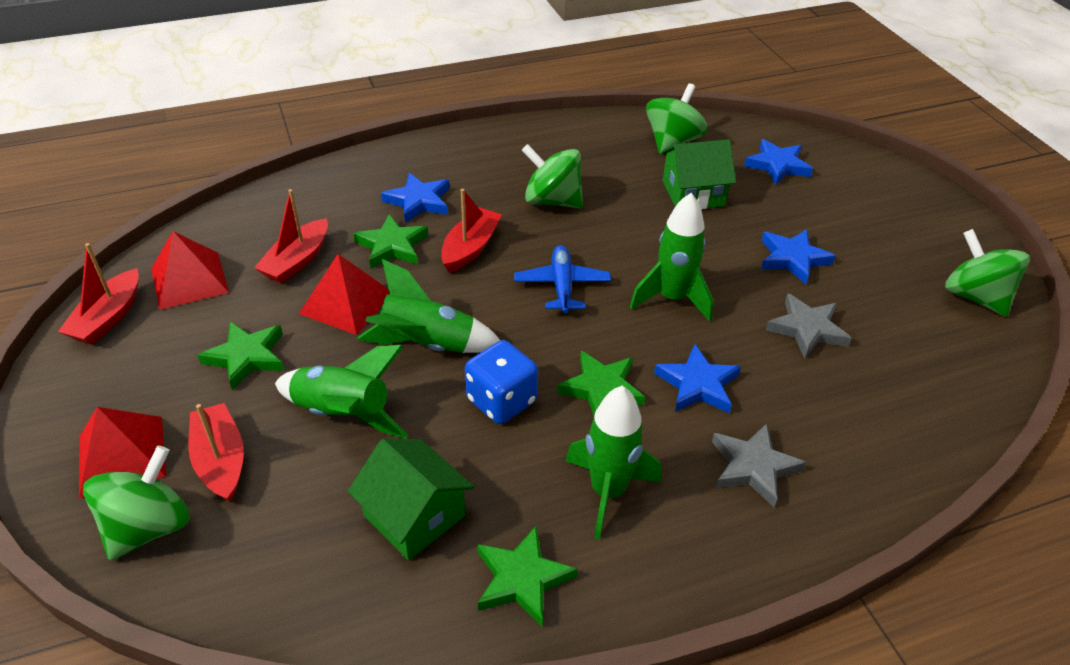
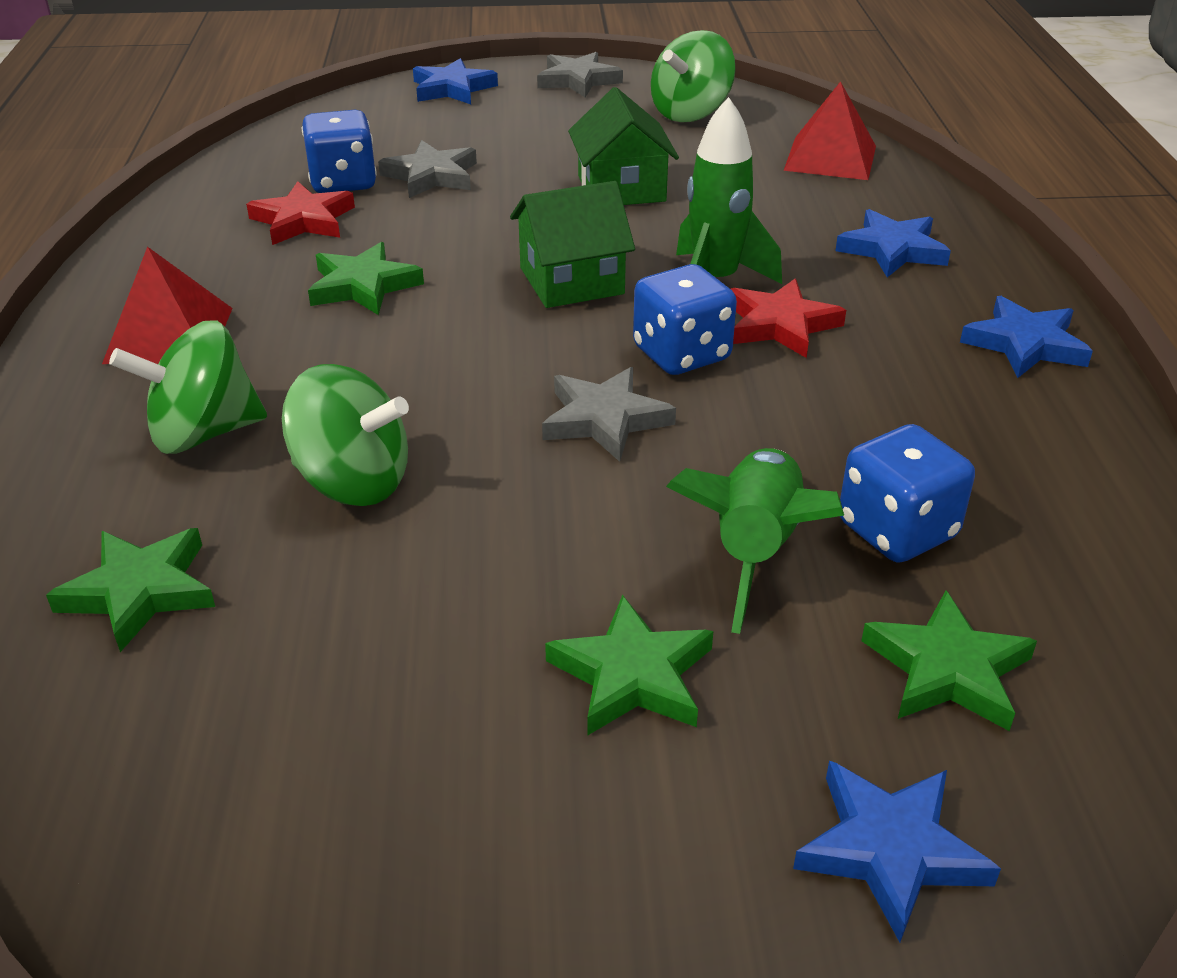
blue dice: 1 -> 3
blue plane: 1 -> 0
green rocket: 4 -> 2
green spinning top: 4 -> 3
grey star: 2 -> 3
red boat: 4 -> 0
red pyramid: 3 -> 2
red star: 0 -> 2

